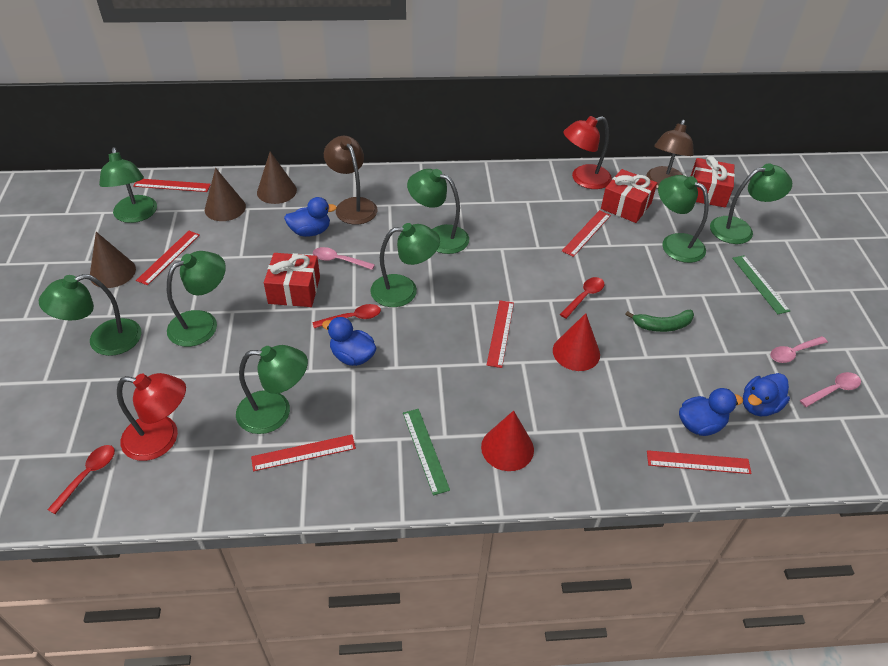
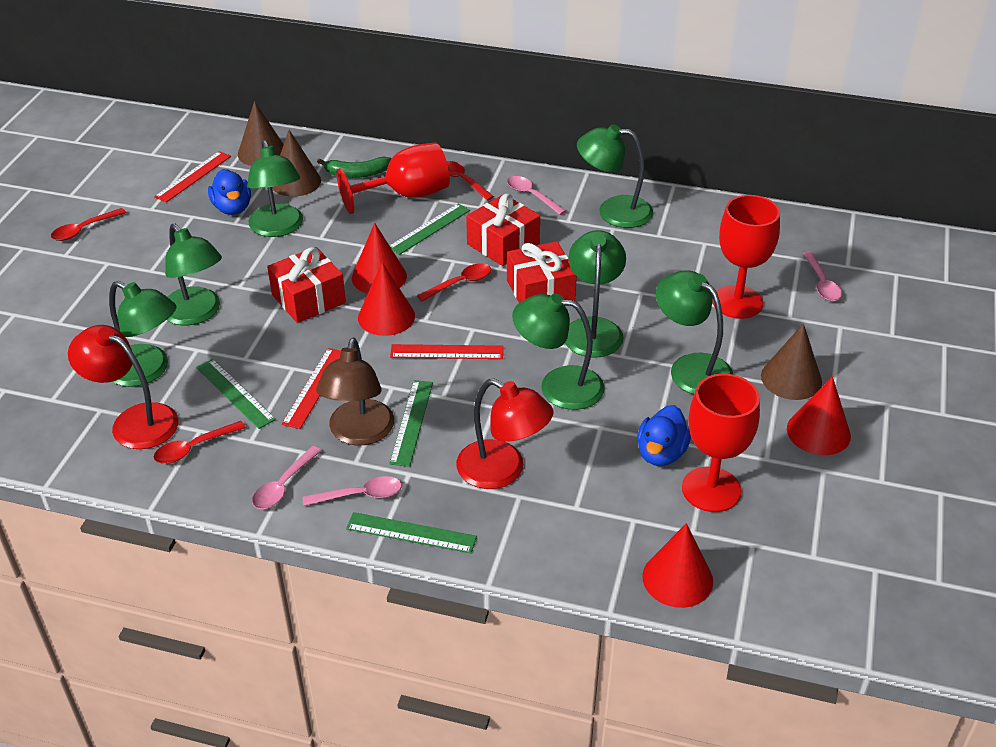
blue duck: 4 -> 2
brown lamp: 2 -> 1
green lamp: 8 -> 7
green ruler: 2 -> 4
pink spoon: 3 -> 4
red cone: 2 -> 4
red goblet: 0 -> 3
red ruler: 6 -> 3
red spoon: 3 -> 4

